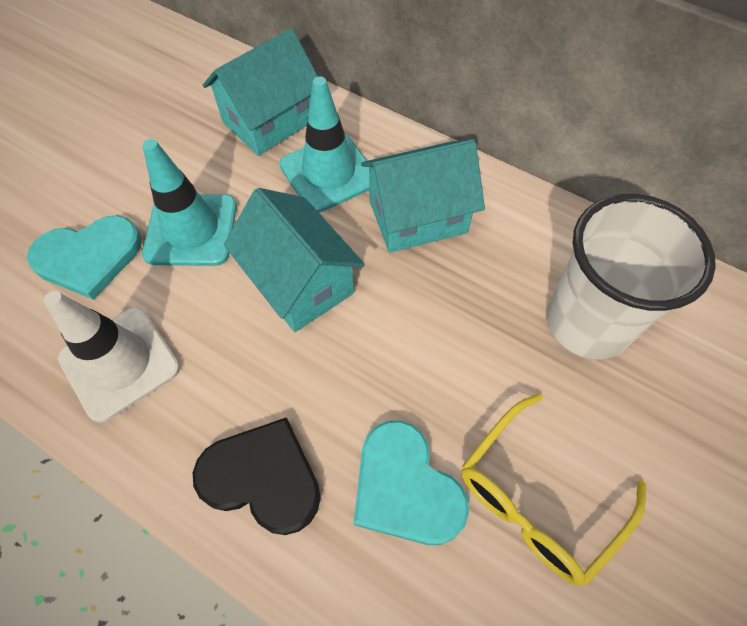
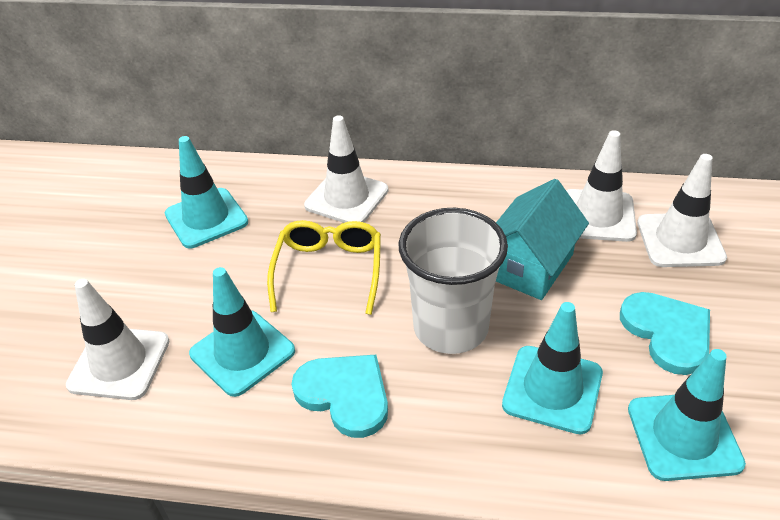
black heart: 1 -> 0
turquoise house: 3 -> 1
turquoise traffic cone: 2 -> 4
white traffic cone: 1 -> 4

